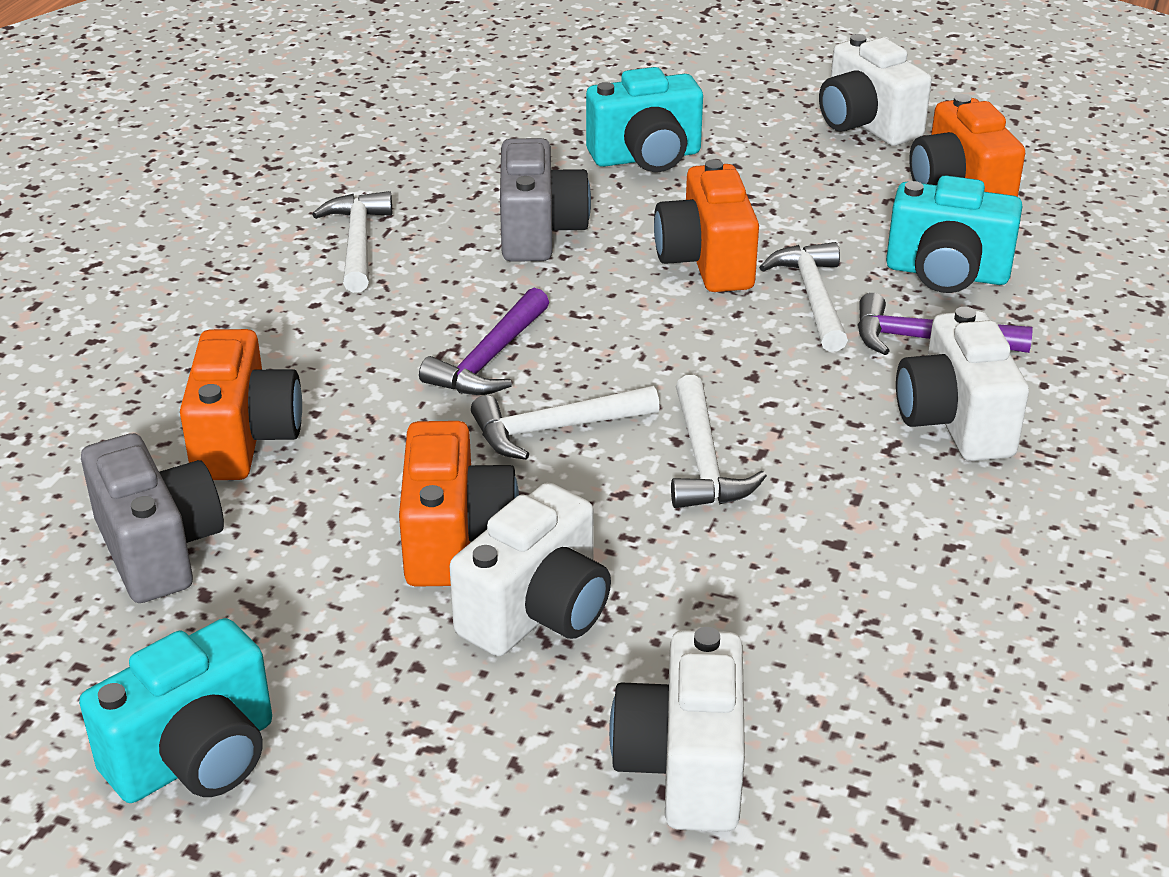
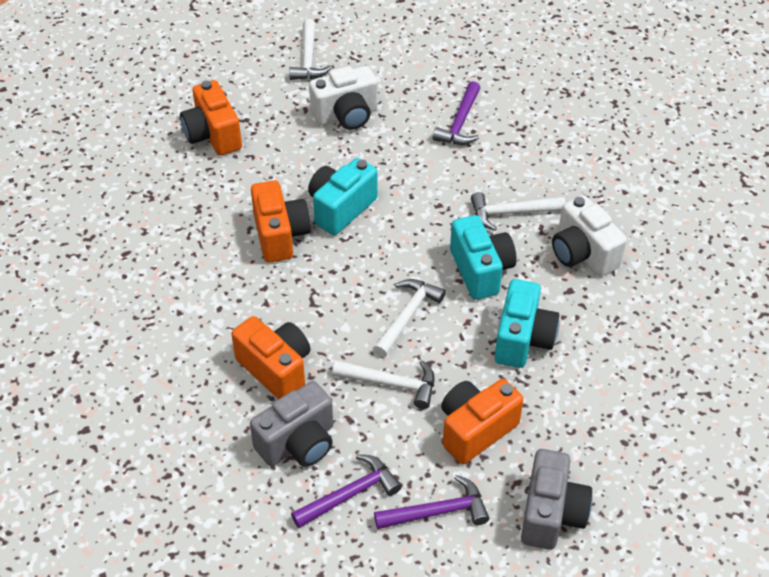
purple hammer: 2 -> 3
white camera: 4 -> 2

